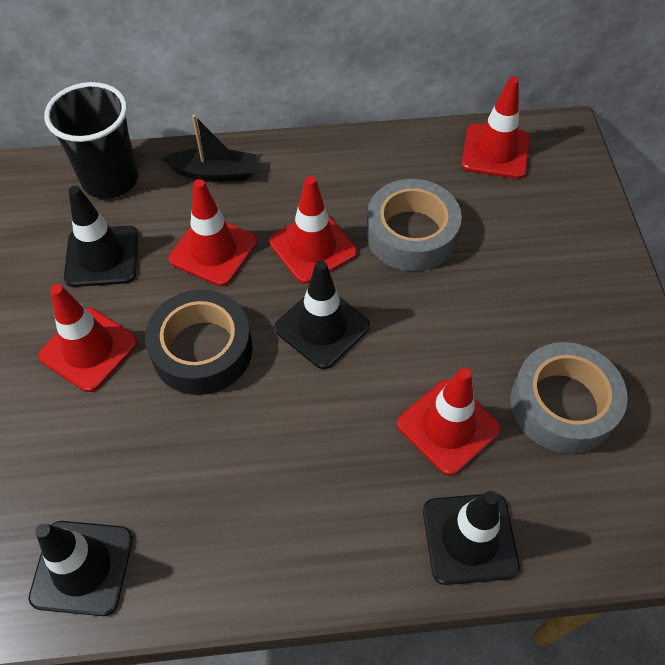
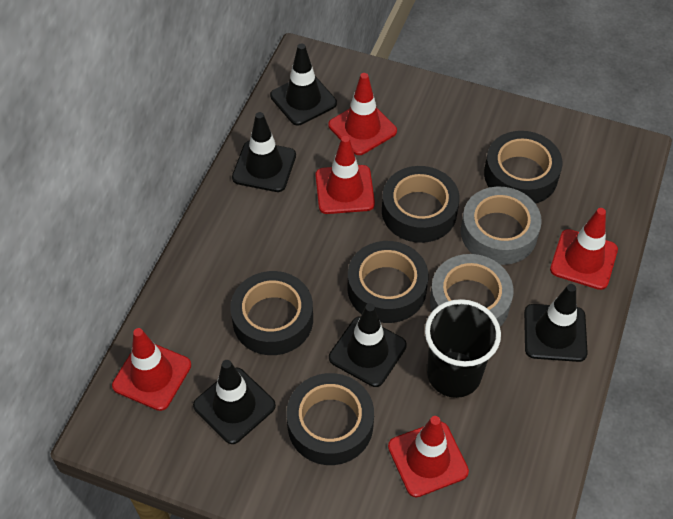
black boat: 1 -> 0
black tape: 1 -> 5
black traffic cone: 4 -> 5

